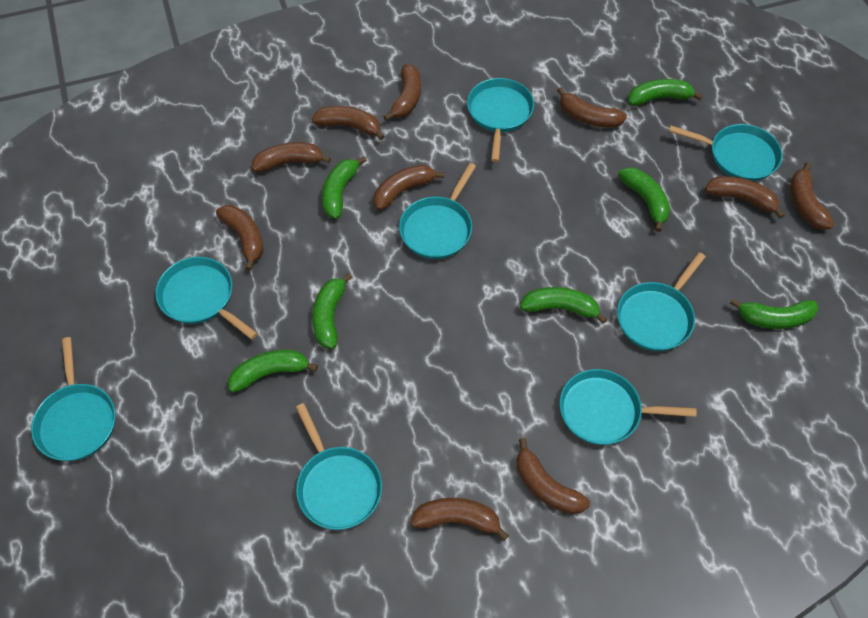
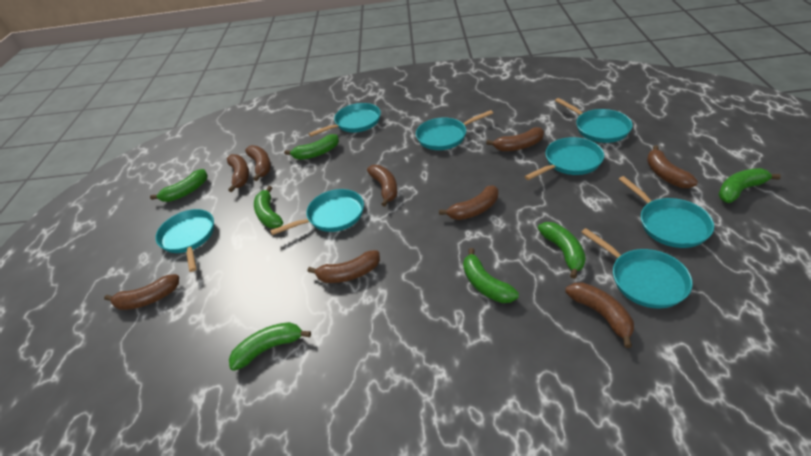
brown banana: 10 -> 9

